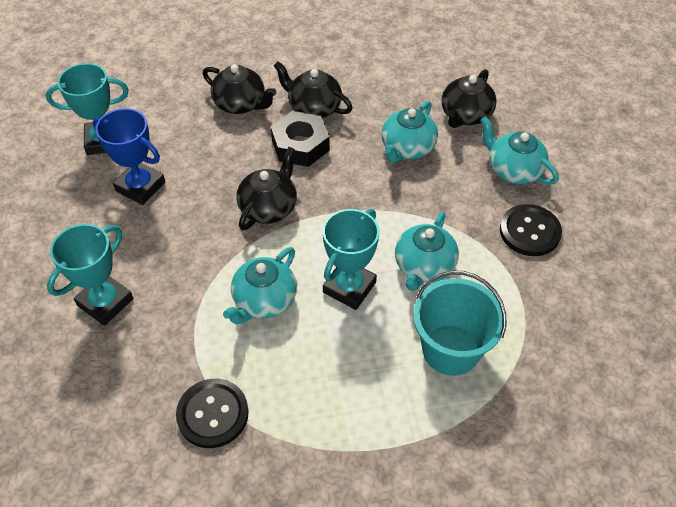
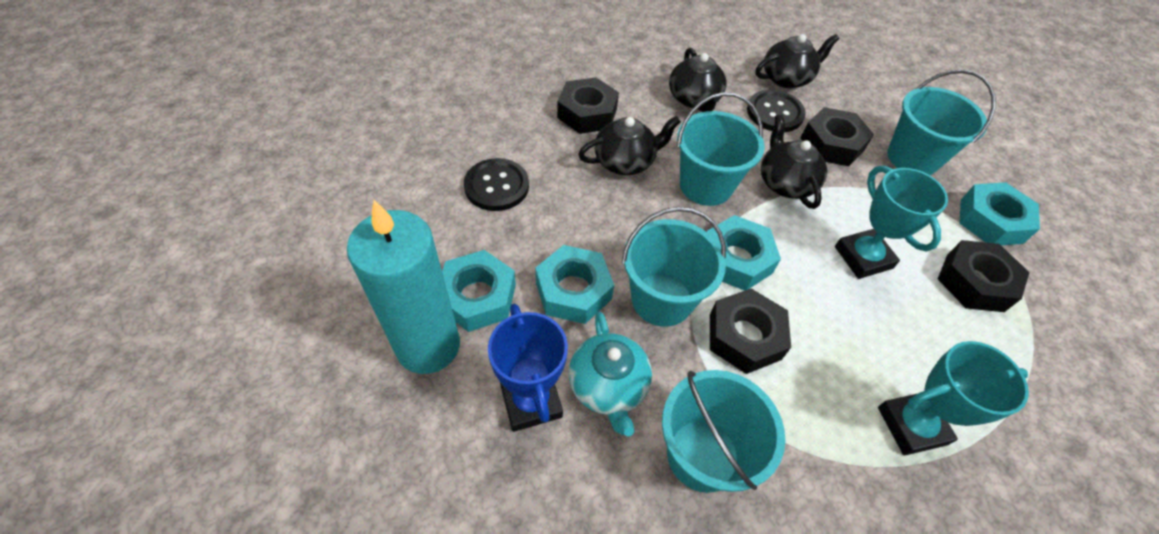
black nut: 1 -> 4
turquoise bucket: 1 -> 4
turquoise candle: 0 -> 1
turquoise nut: 0 -> 4
turquoise teapot: 4 -> 1
turquoise trophy: 3 -> 2

